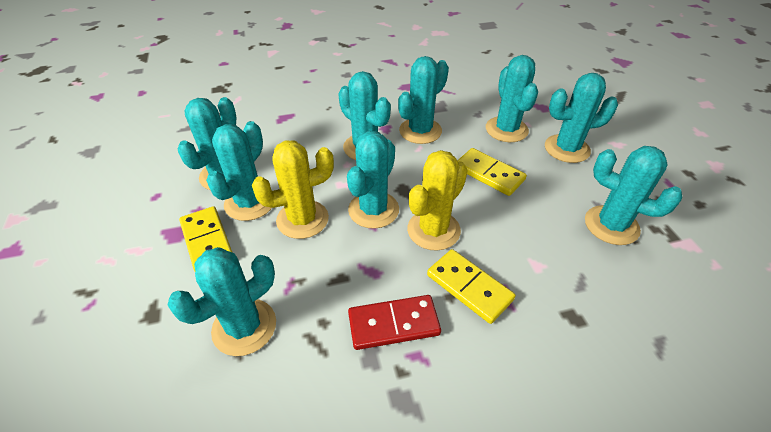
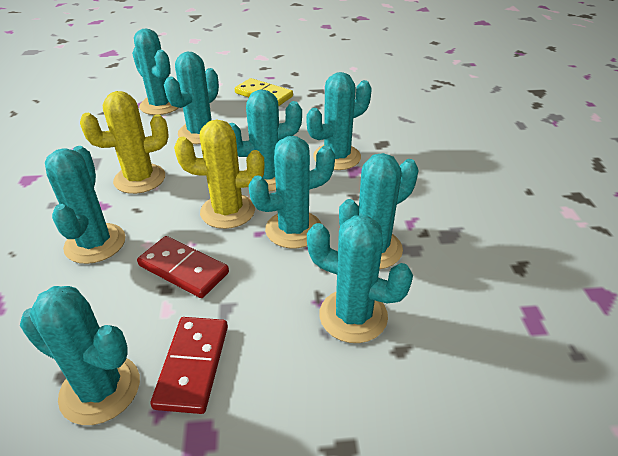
red domino: 1 -> 2
yellow domino: 3 -> 1

